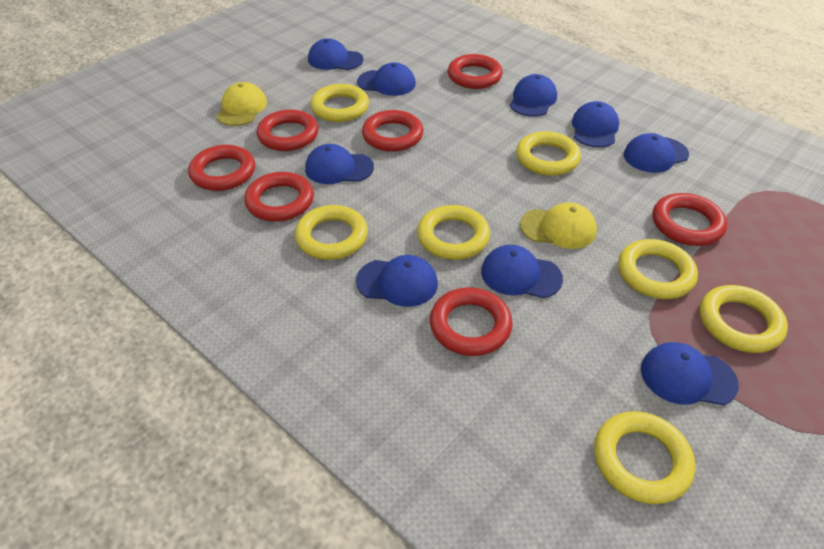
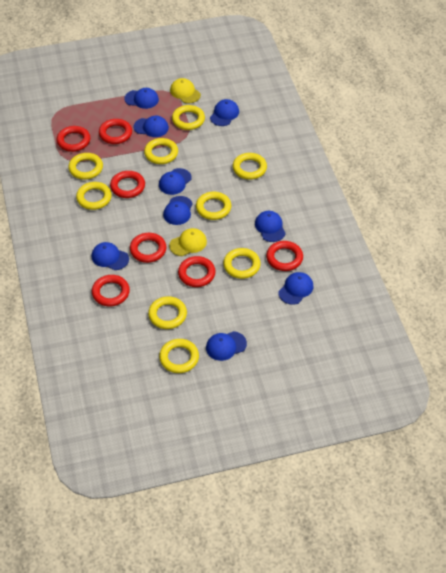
yellow ring: 7 -> 9

